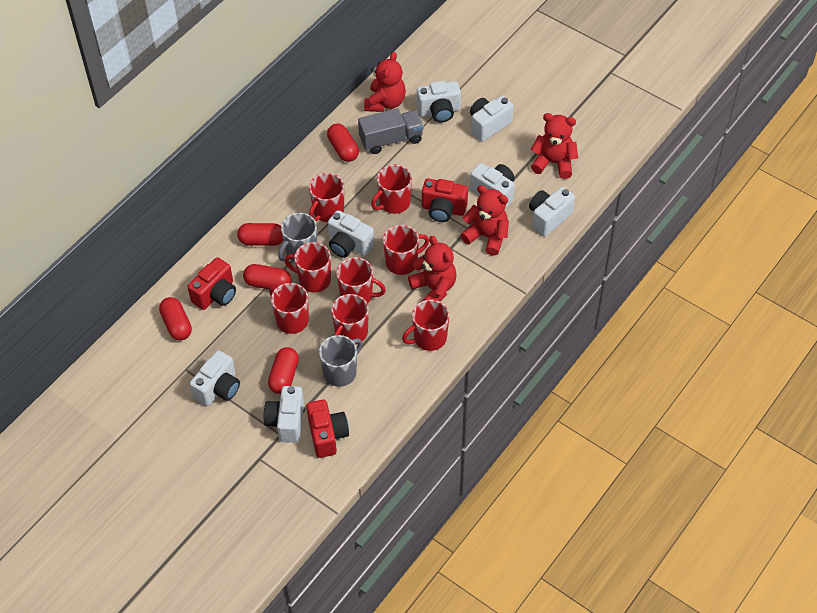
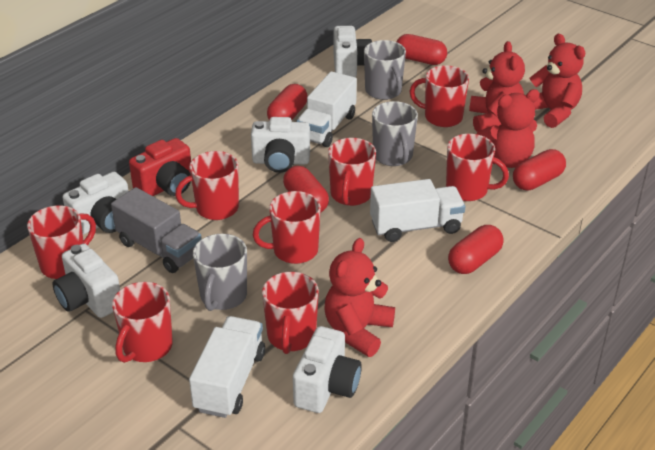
grey mug: 2 -> 3
red camera: 3 -> 1
white camera: 7 -> 5
white truck: 0 -> 3

